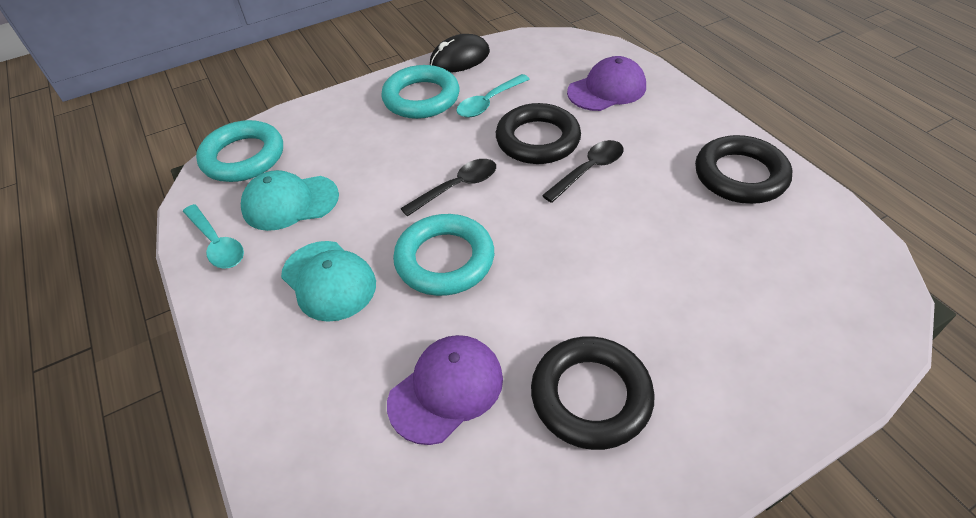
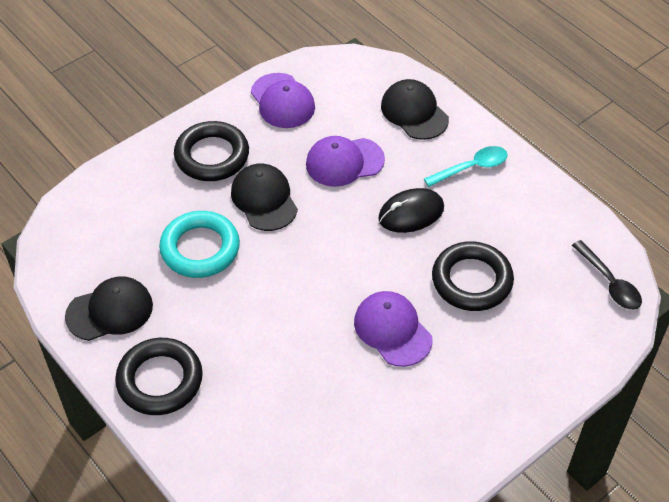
black cap: 0 -> 3
black spoon: 2 -> 1
purple cap: 2 -> 3
turquoise cap: 2 -> 0
turquoise ring: 3 -> 1
turquoise spoon: 2 -> 1

